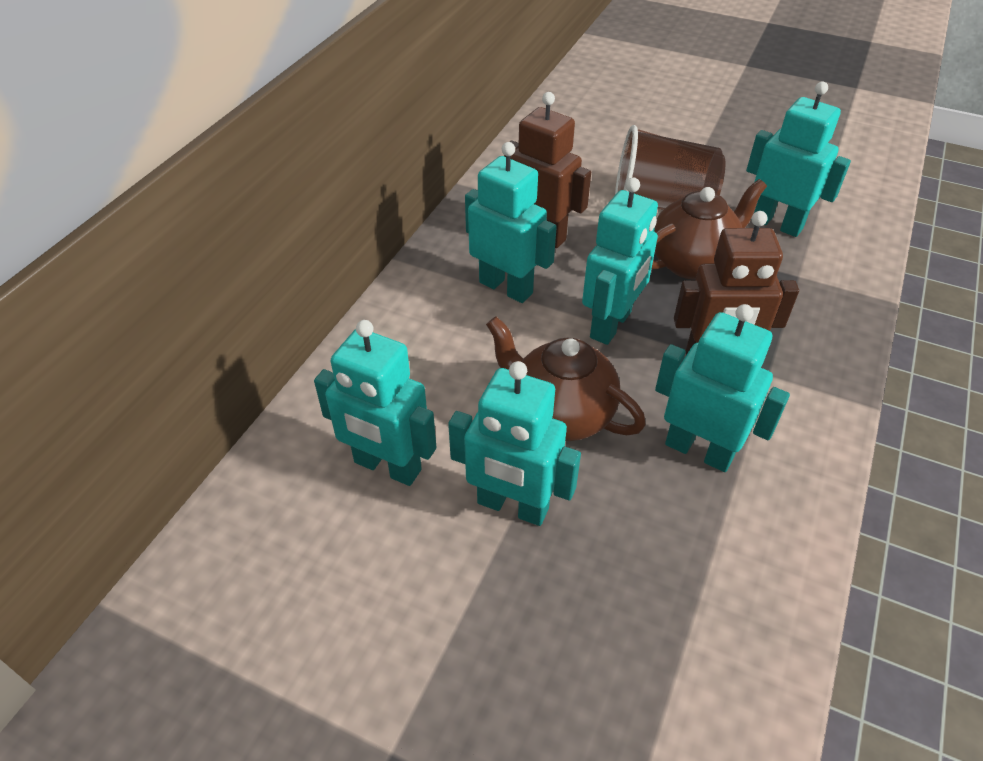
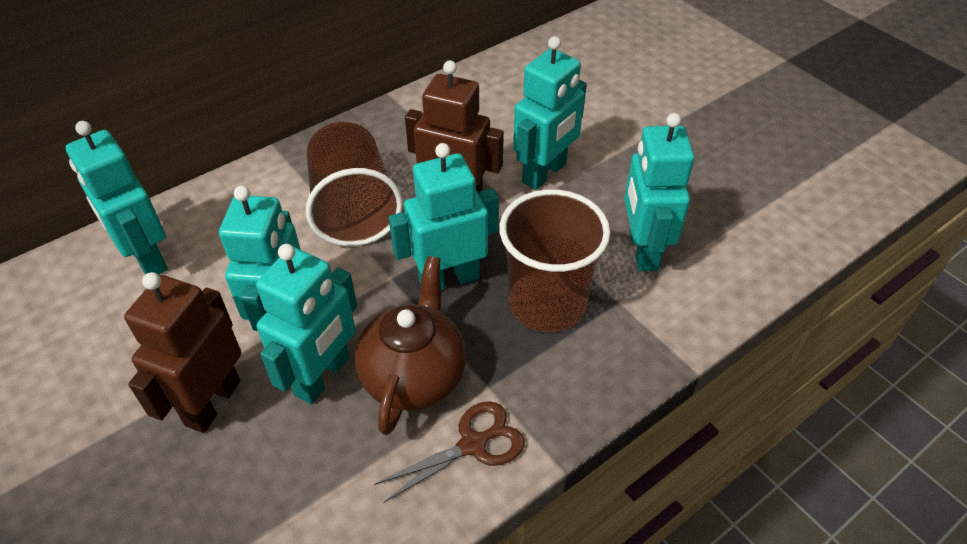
brown cup: 1 -> 2
brown scissors: 0 -> 1
brown teapot: 2 -> 1

